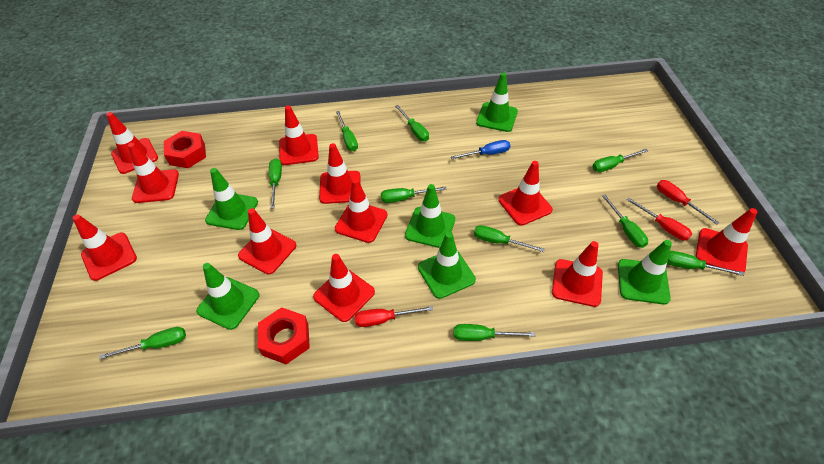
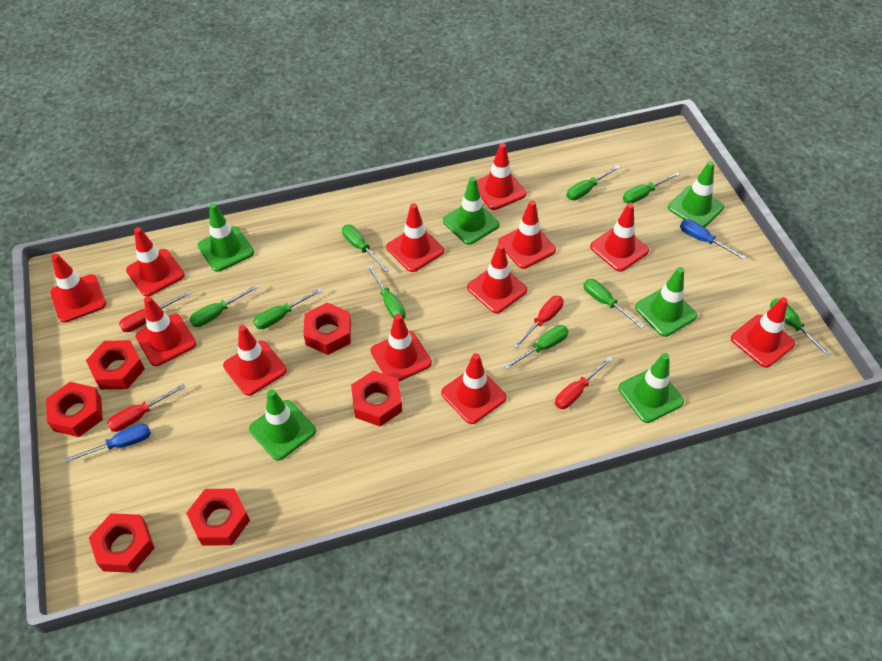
blue screwdriver: 1 -> 2
green screwdriver: 10 -> 9
red nut: 2 -> 6
red screwdriver: 3 -> 4
red traffic cone: 11 -> 12

